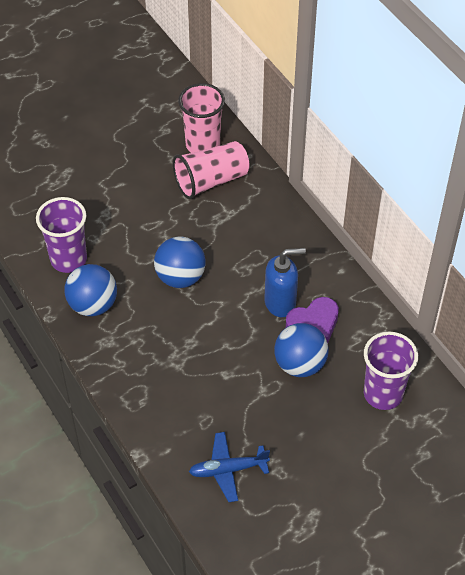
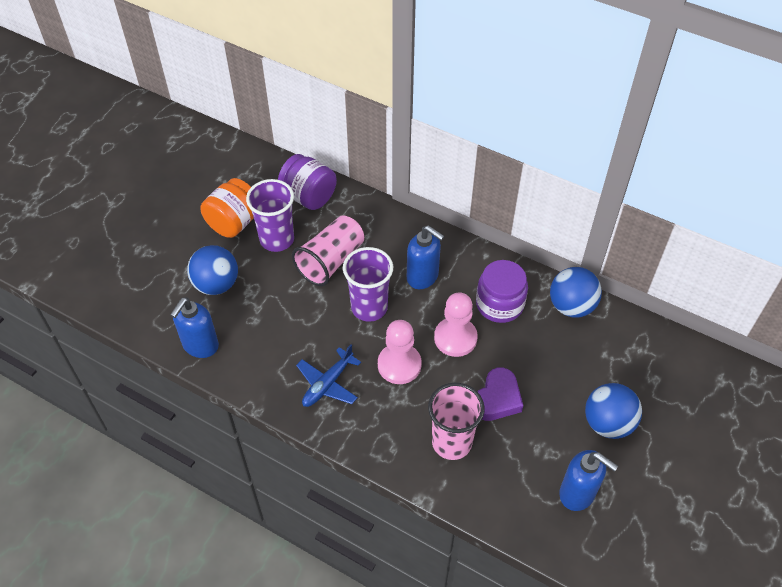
blue soap dispenser: 1 -> 3
orange jar: 0 -> 1
pink pawn: 0 -> 2
purple jar: 0 -> 2

